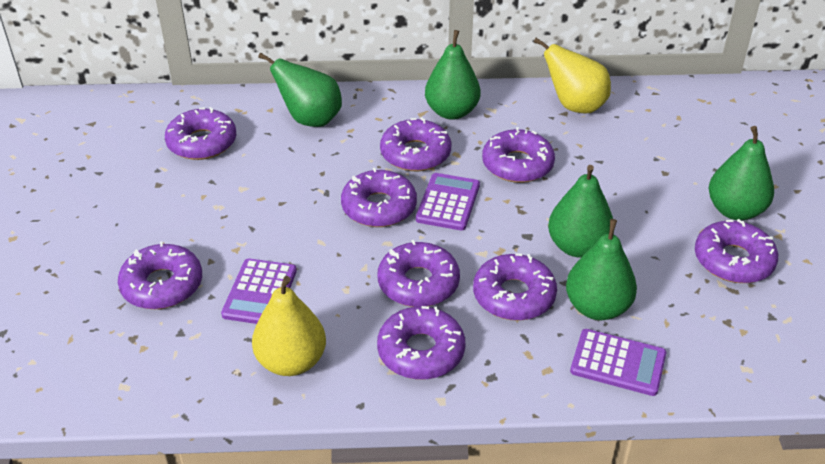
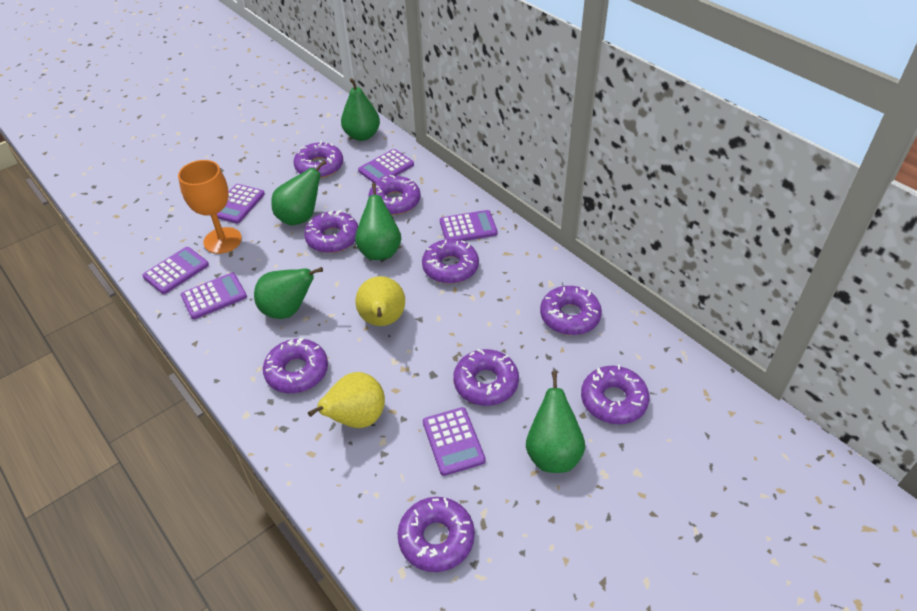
orange goblet: 0 -> 1
purple calculator: 3 -> 6

